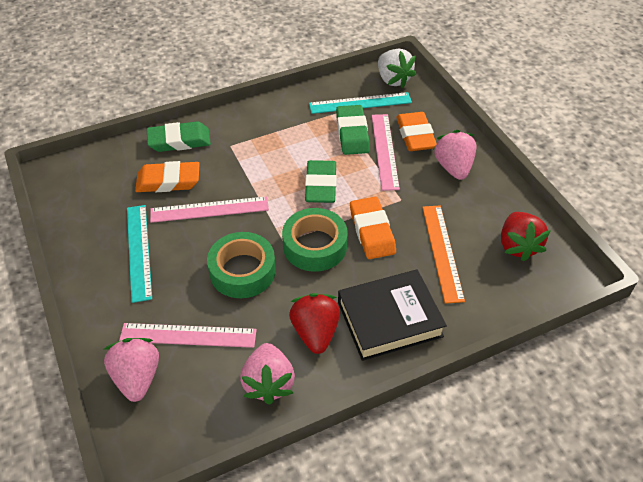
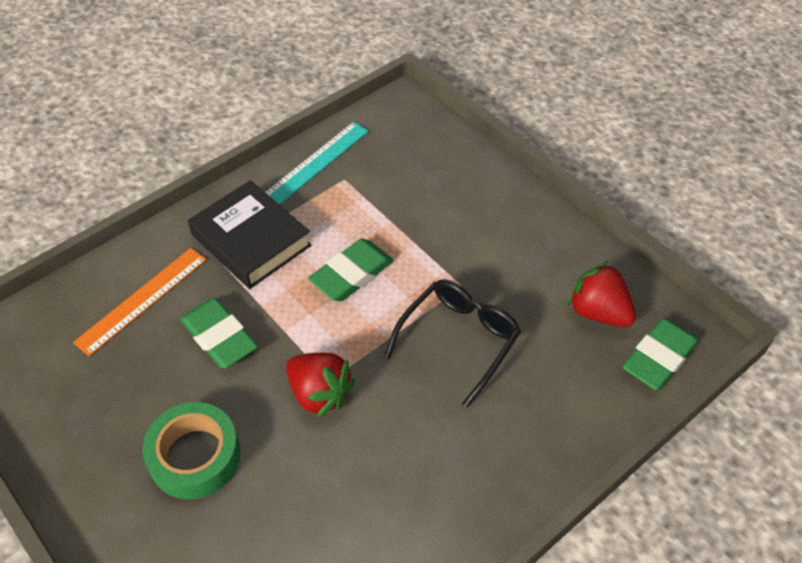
black glasses: 0 -> 1
green tape: 2 -> 1
orange eraser: 3 -> 0
pink ruler: 3 -> 0
pink strawberry: 3 -> 0
turquoise ruler: 2 -> 1
white strawberry: 1 -> 0

